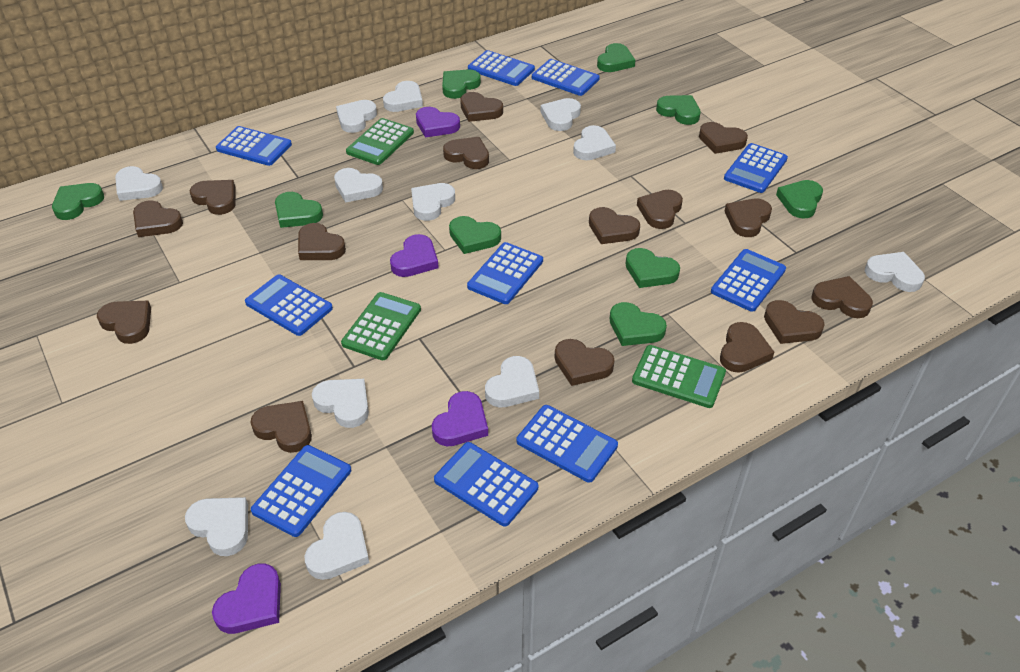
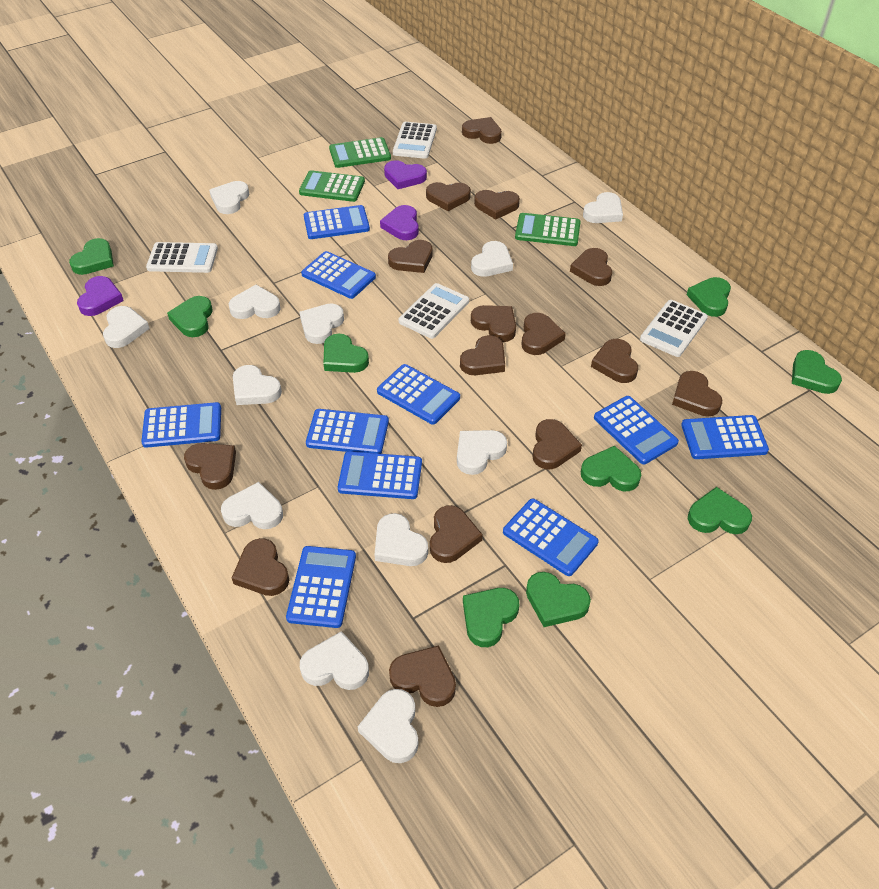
purple heart: 4 -> 3
white calculator: 0 -> 4

